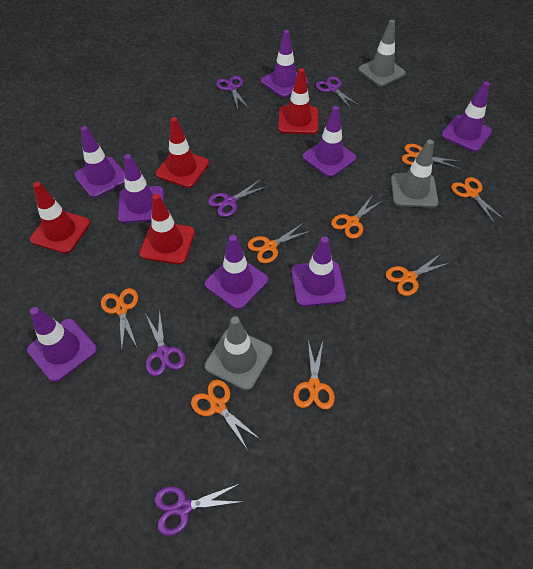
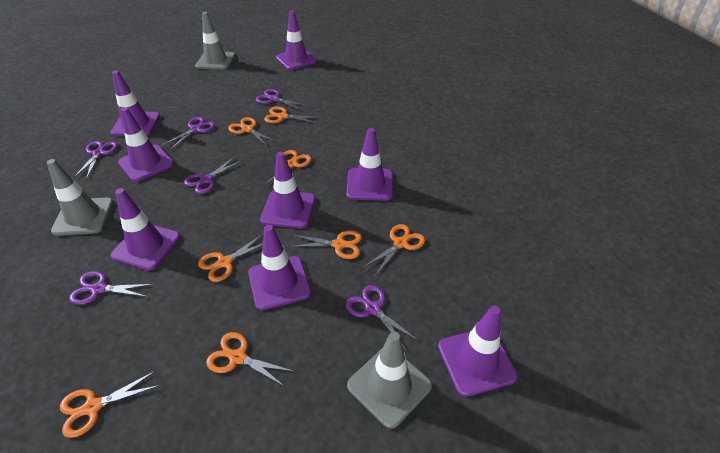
purple scissors: 5 -> 6
red traffic cone: 4 -> 0

